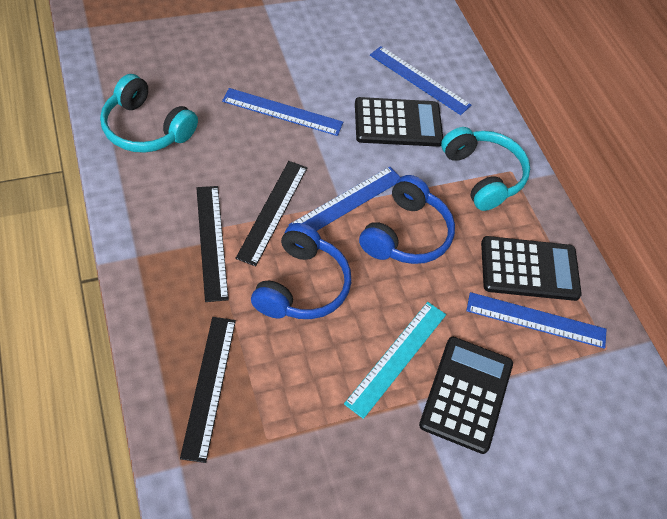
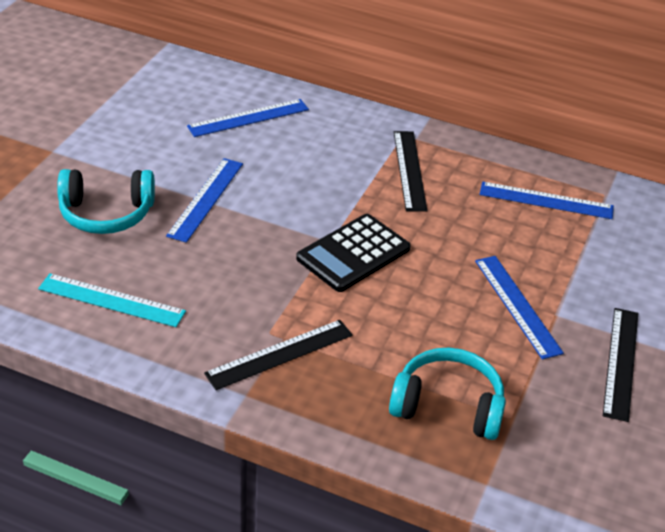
black calculator: 3 -> 1
blue headphones: 2 -> 0

